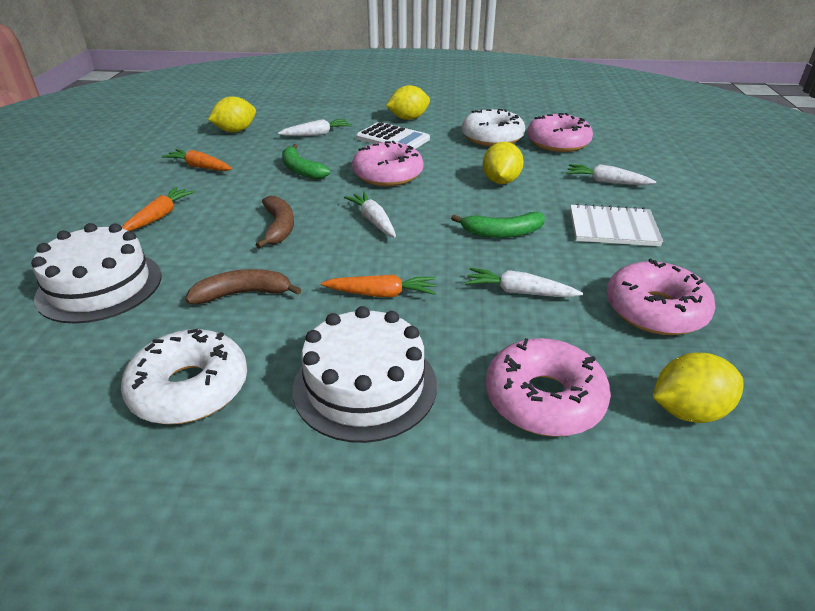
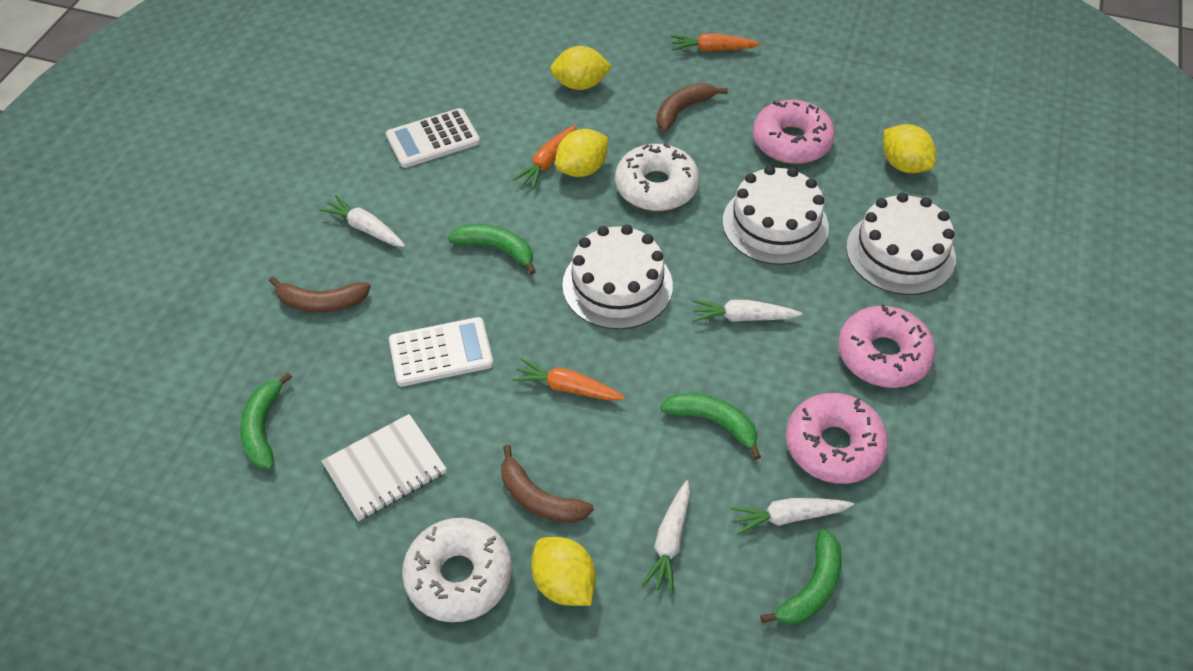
brown banana: 2 -> 3
green banana: 2 -> 4
pink donut: 4 -> 3
white cake: 2 -> 3
white calculator: 1 -> 2

